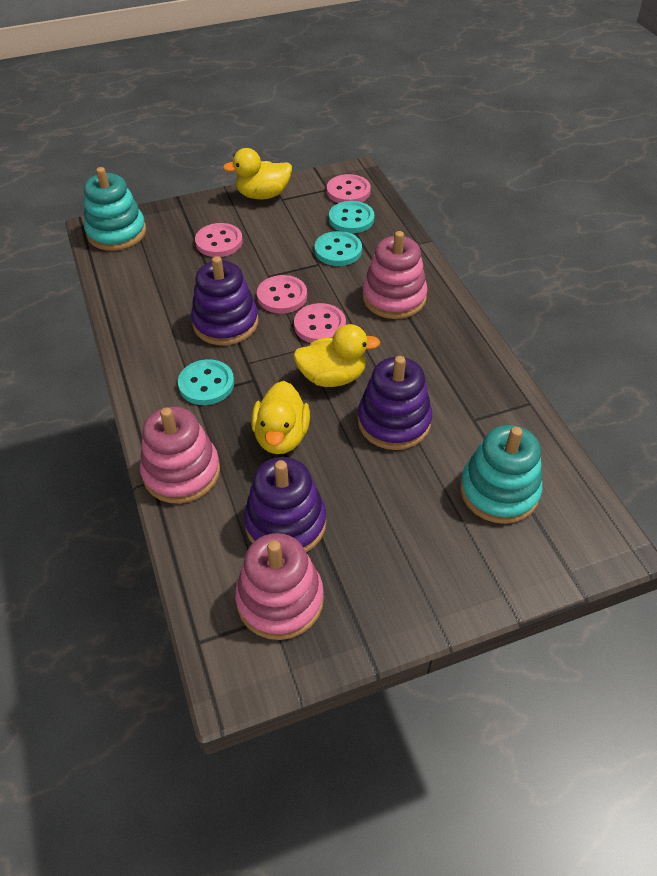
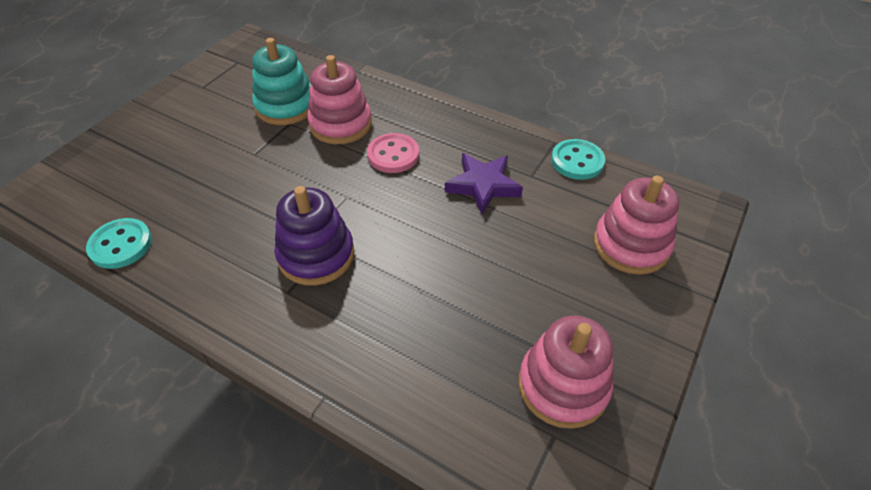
pink button: 4 -> 1
purple stacking toy: 3 -> 1
purple star: 0 -> 1
turquoise button: 3 -> 2
turquoise stacking toy: 2 -> 1
yellow duck: 3 -> 0

